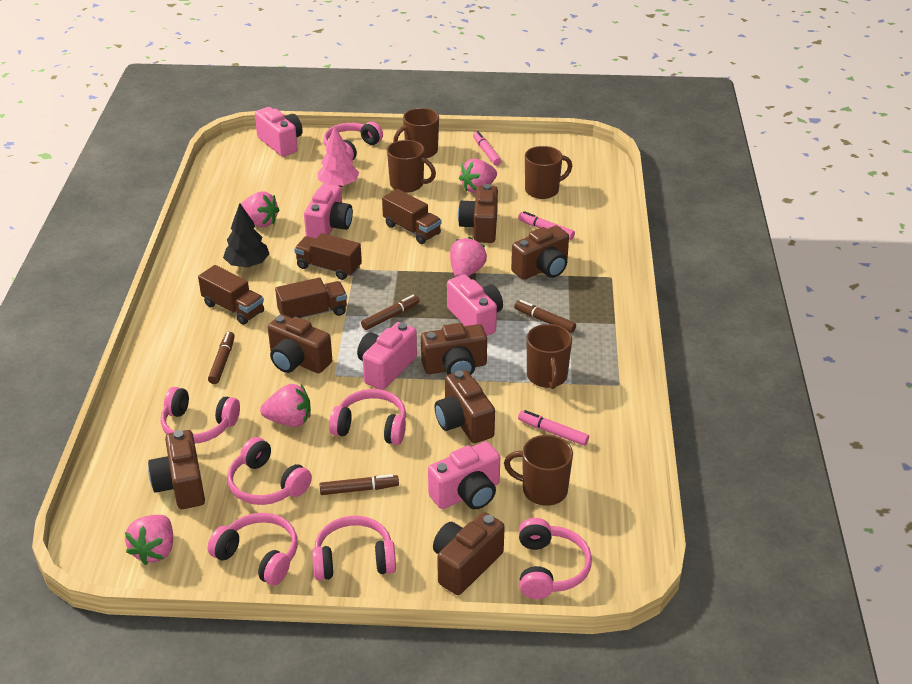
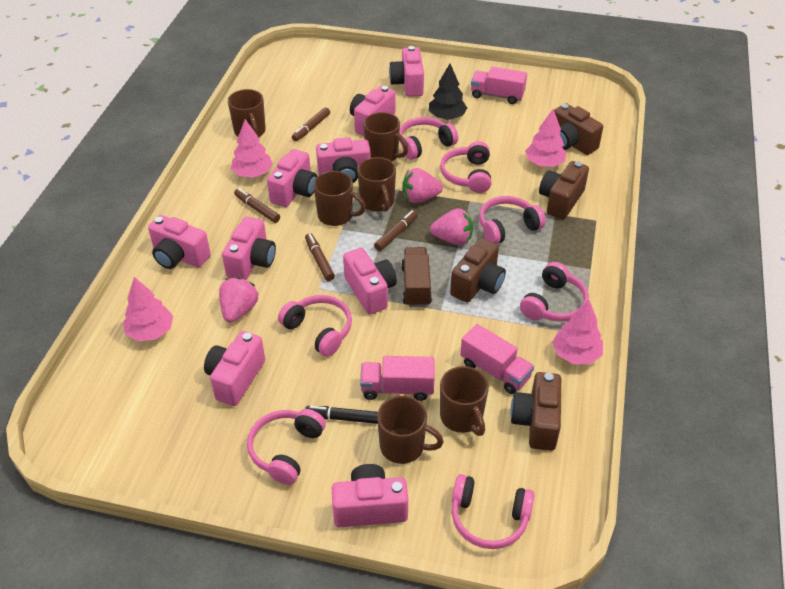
black marker: 0 -> 1
brown camera: 7 -> 4
brown mug: 5 -> 6
brown truck: 4 -> 1
pink camera: 5 -> 9
pink marker: 3 -> 0
pink strawberry: 5 -> 3
pink tree: 1 -> 4
pink truck: 0 -> 3

